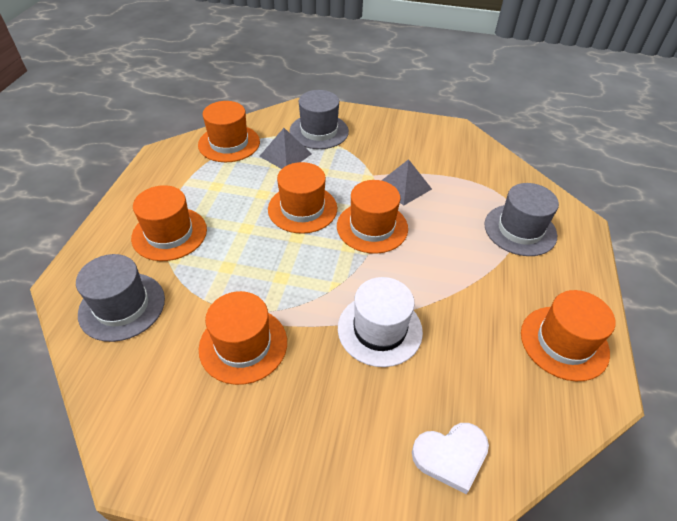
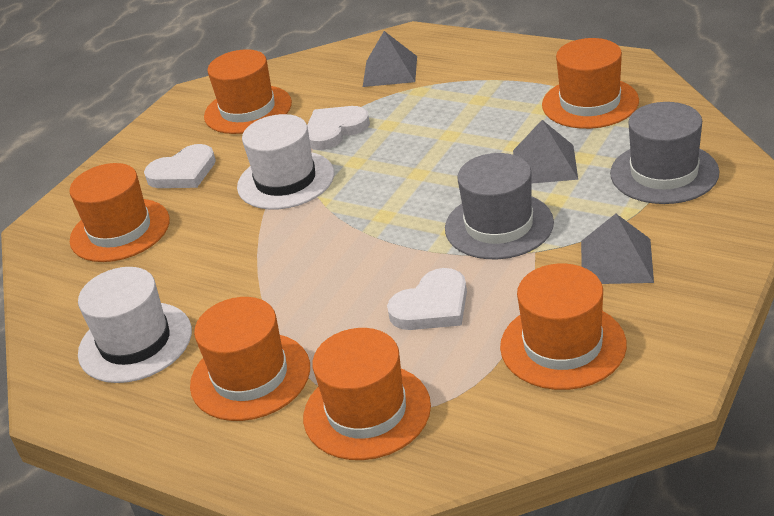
grey hat: 3 -> 2
grey pyramid: 2 -> 3
white hat: 1 -> 2
white heart: 1 -> 3

